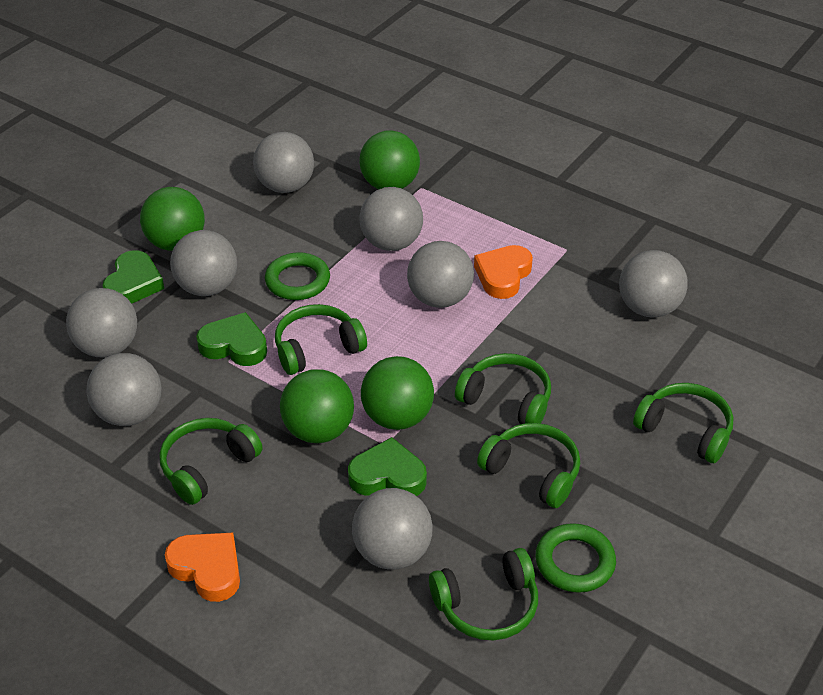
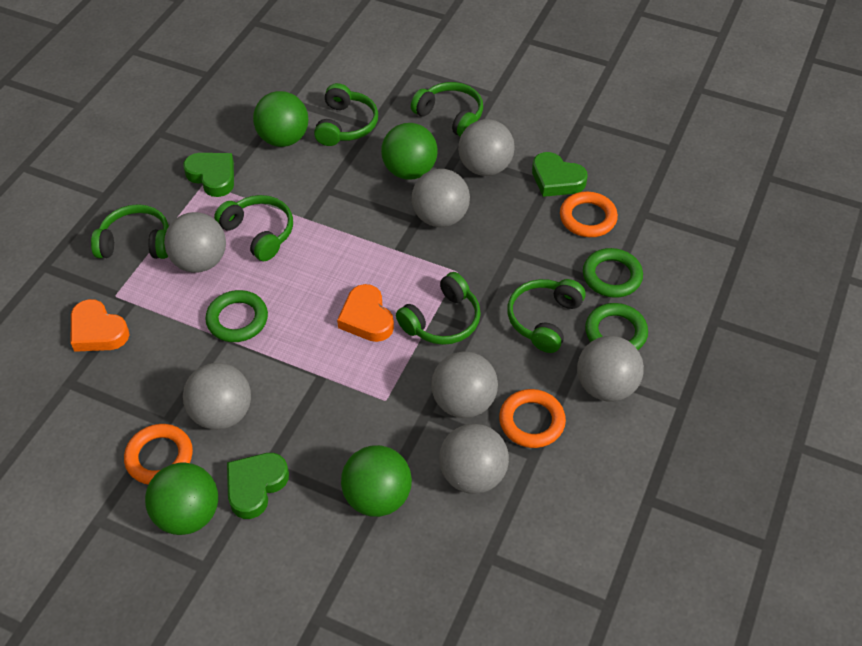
green ring: 2 -> 3
grey ball: 8 -> 7
orange ring: 0 -> 3

